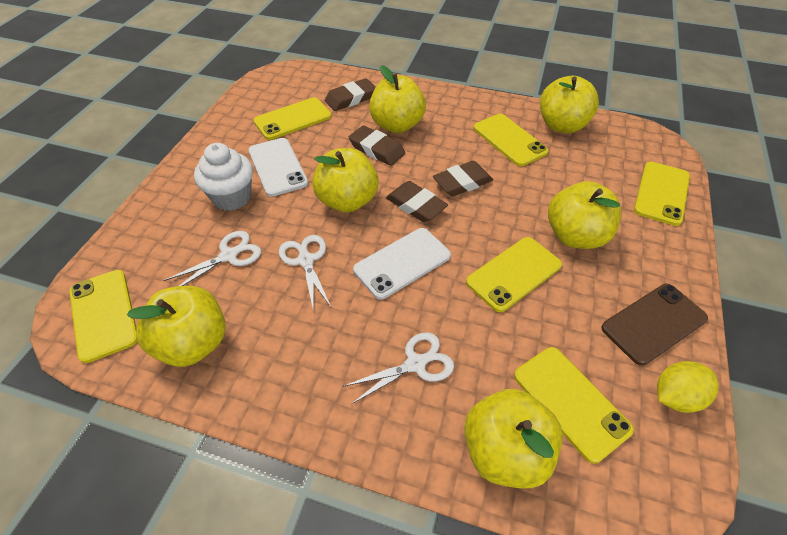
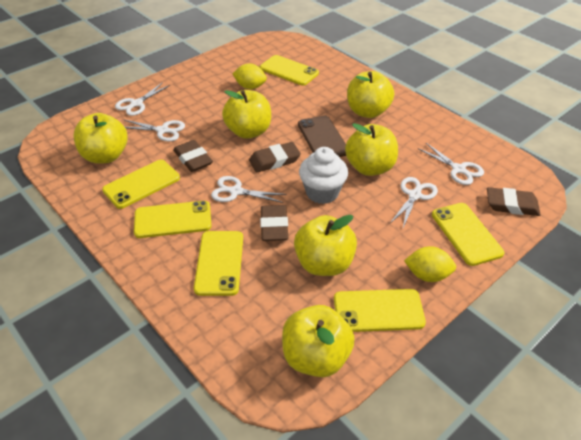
white phone: 2 -> 0
white scissors: 3 -> 5
yellow lemon: 1 -> 2

